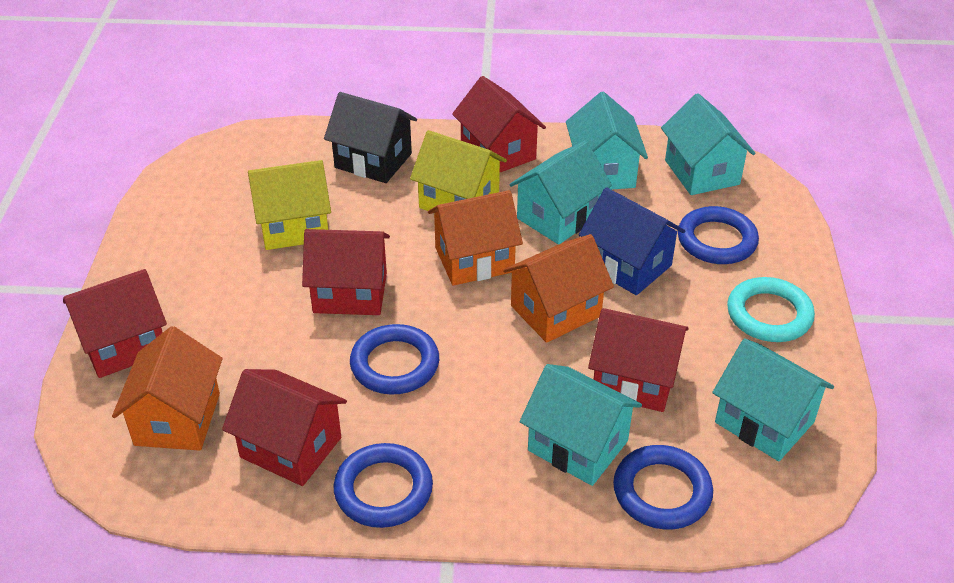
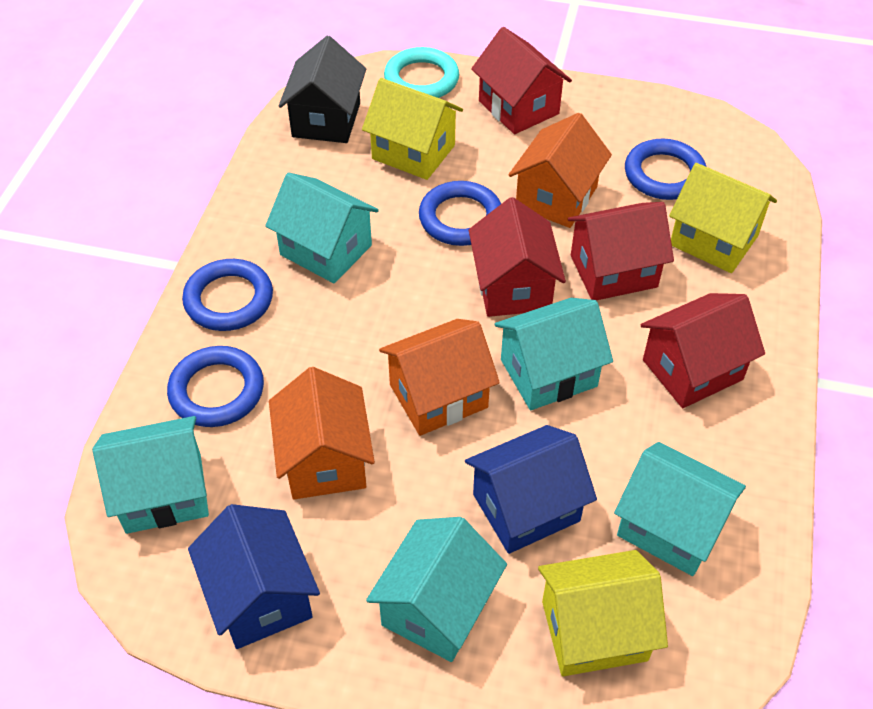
blue house: 1 -> 2
red house: 5 -> 4
yellow house: 2 -> 3

